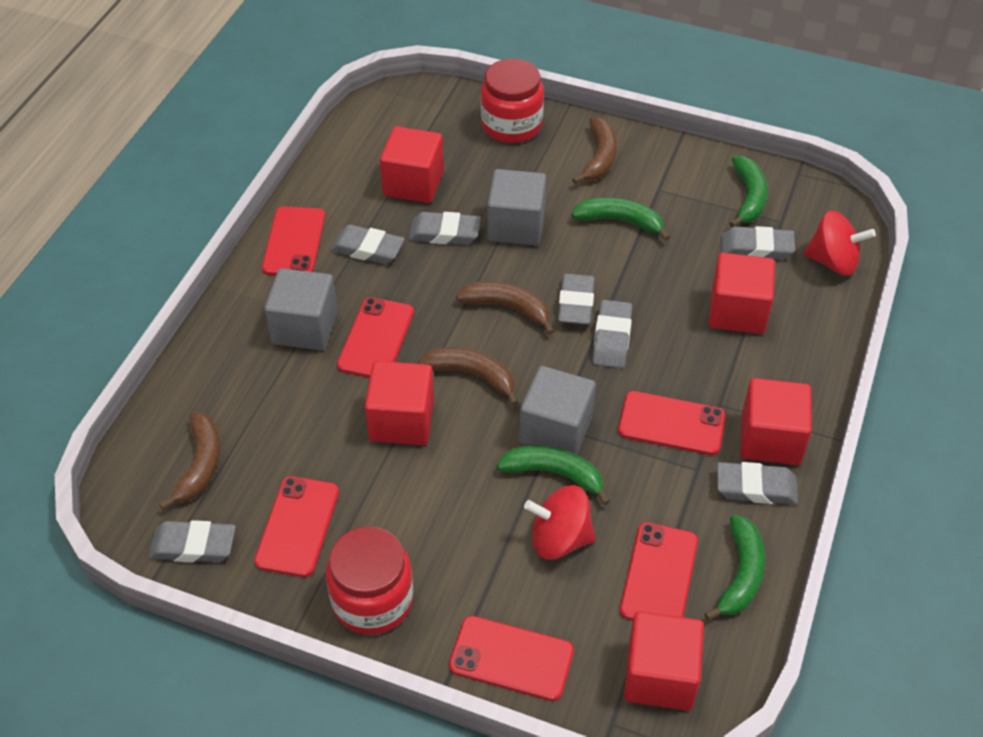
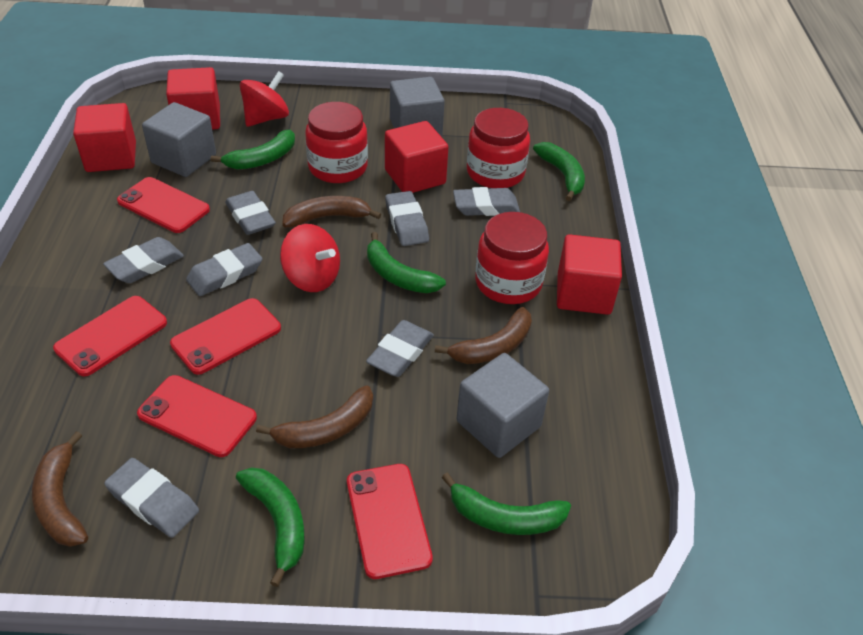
green banana: 4 -> 5
red cube: 5 -> 4
red jar: 2 -> 3
red phone: 6 -> 5

